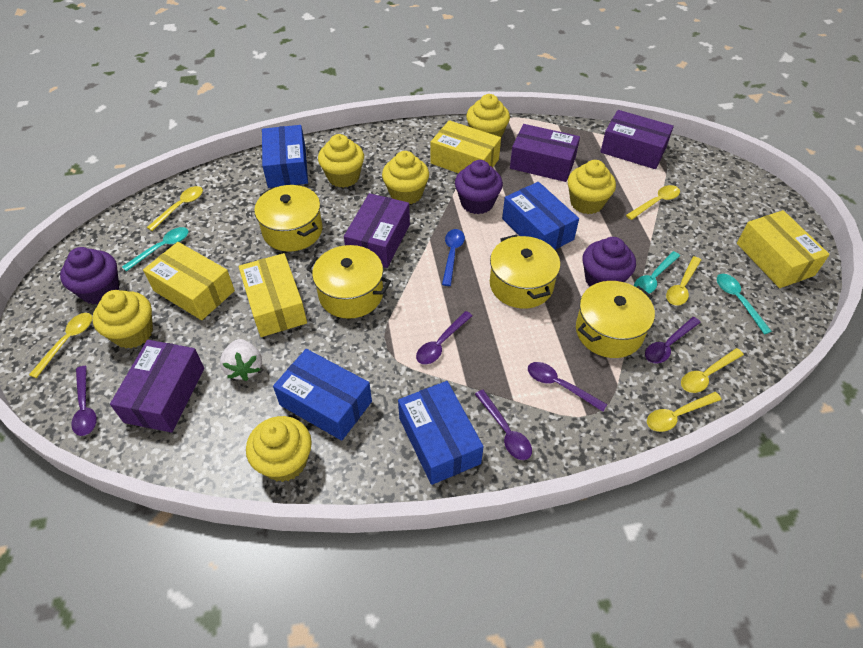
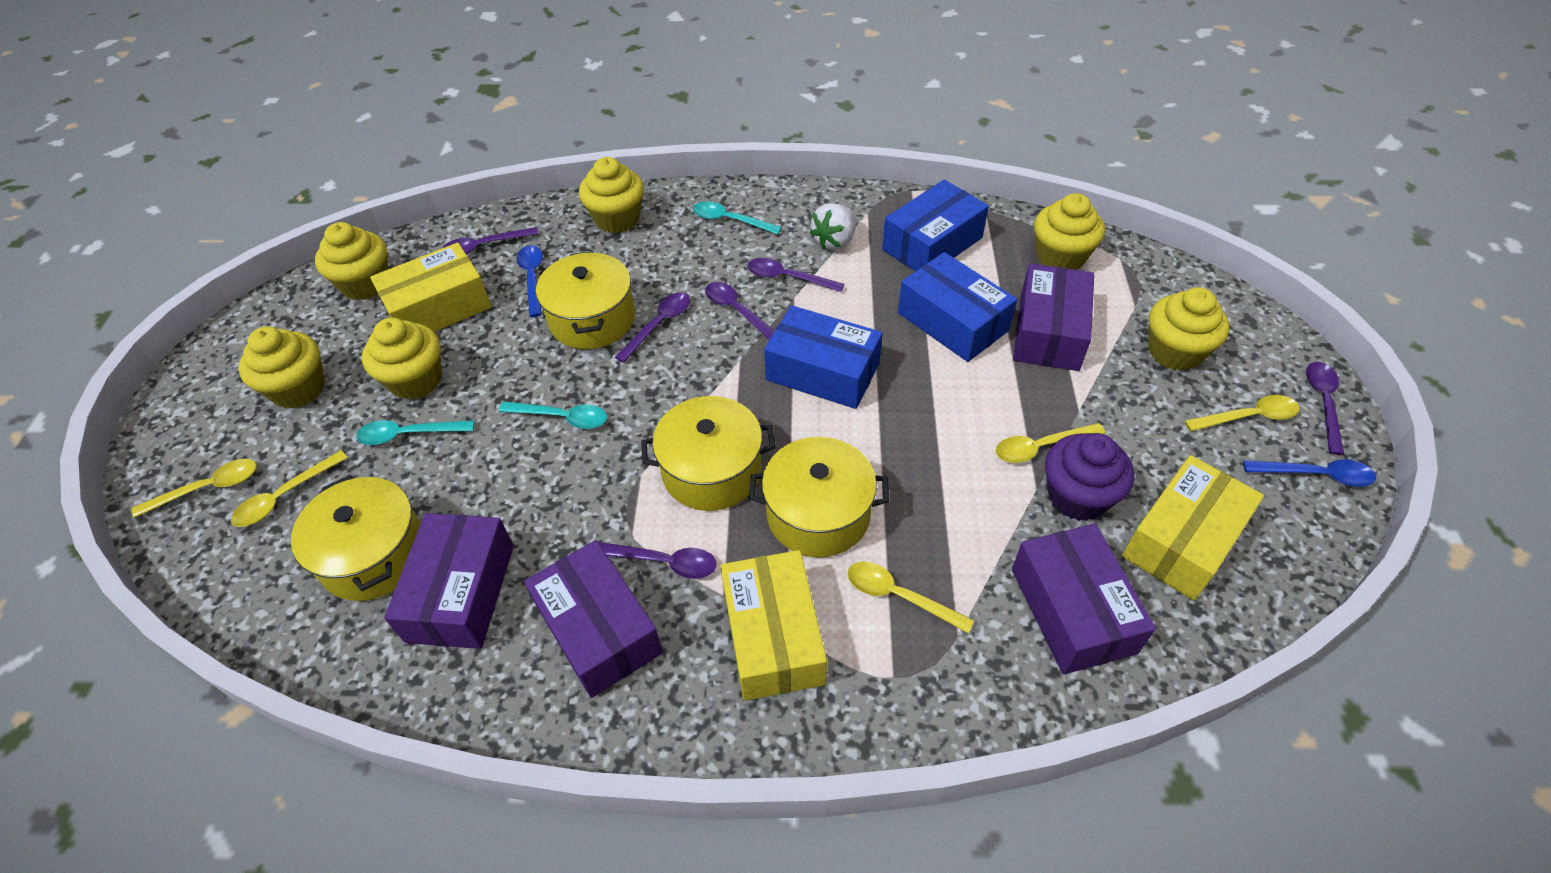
blue box: 4 -> 3
blue spoon: 1 -> 2
purple cupcake: 3 -> 1
purple spoon: 5 -> 6
yellow box: 4 -> 3
yellow spoon: 6 -> 5

